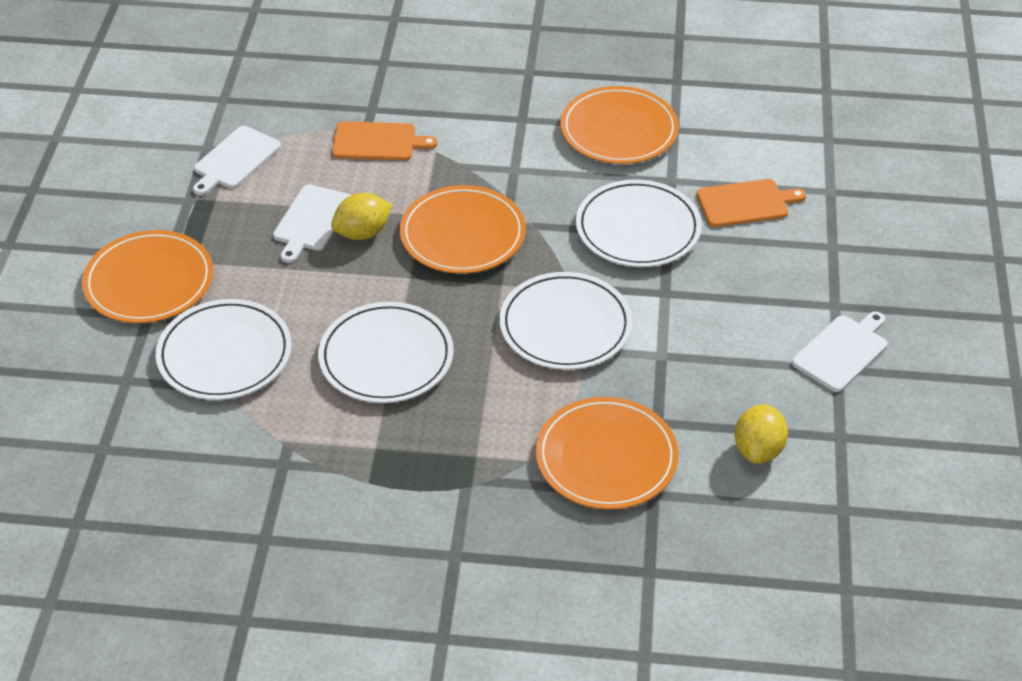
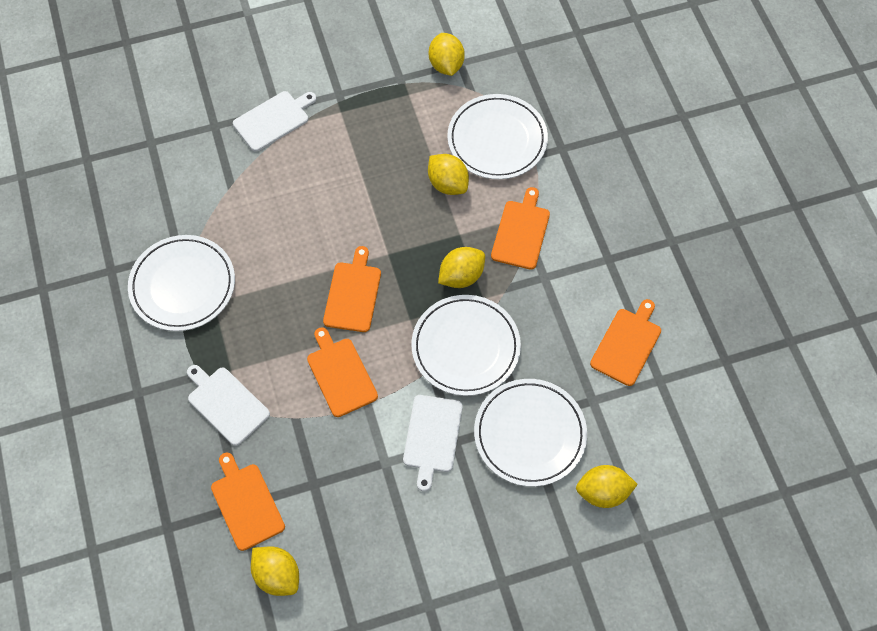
orange cutting board: 2 -> 5
orange plate: 4 -> 0
yellow lemon: 2 -> 5

